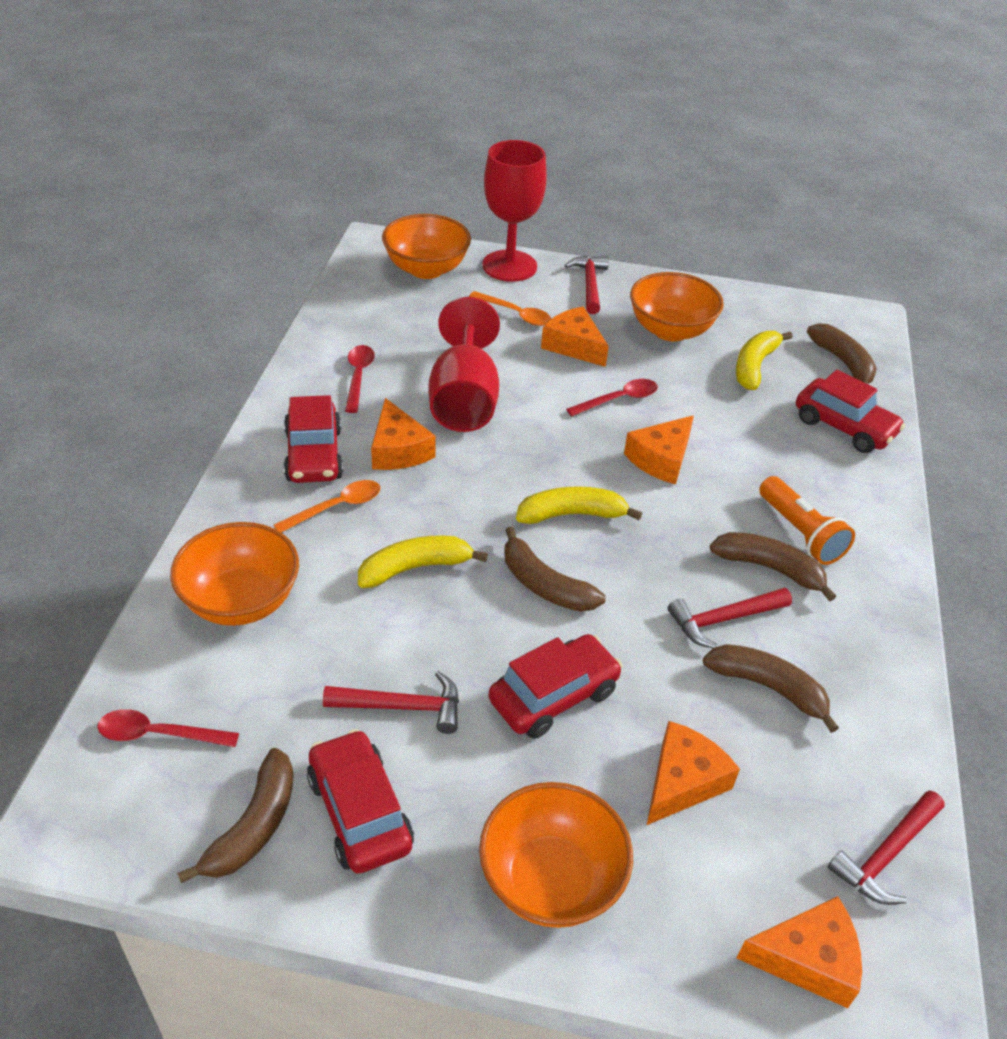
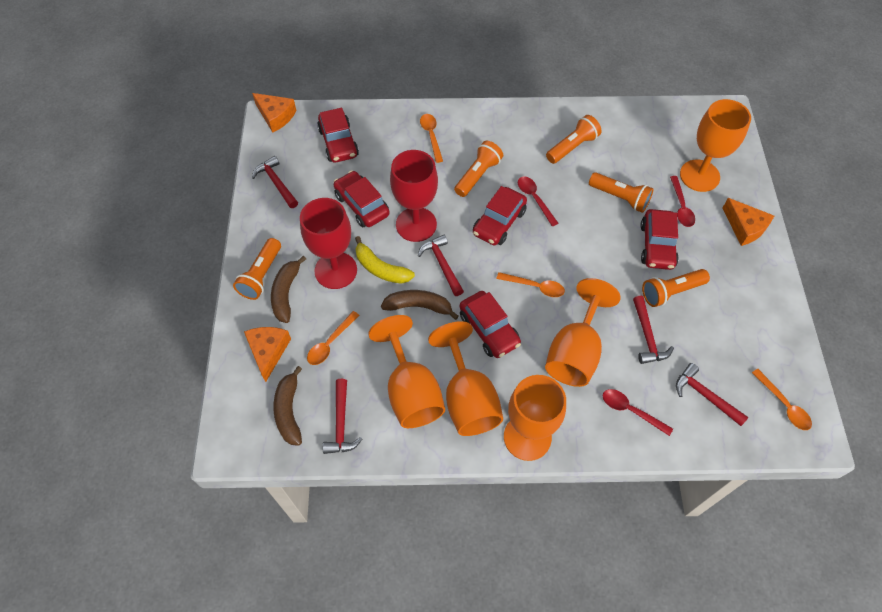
brown banana: 5 -> 3
orange bowl: 4 -> 0
orange cheese: 5 -> 3
orange flashlight: 1 -> 5
orange goblet: 0 -> 5
orange spoon: 2 -> 4
red car: 4 -> 5
red hammer: 4 -> 5
yellow banana: 3 -> 1

